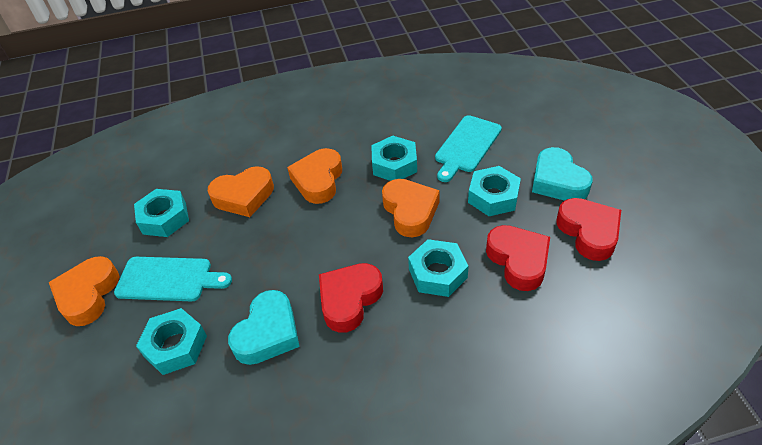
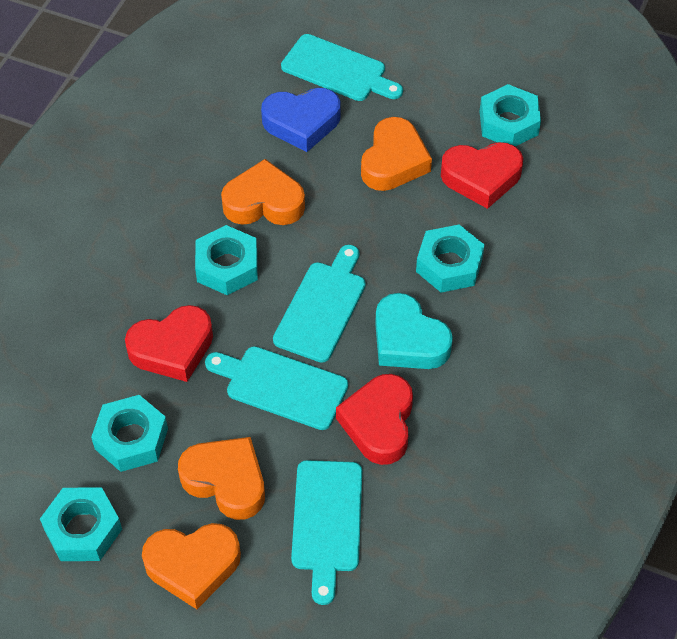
blue heart: 0 -> 1
turquoise cutting board: 2 -> 4
turquoise heart: 2 -> 1

